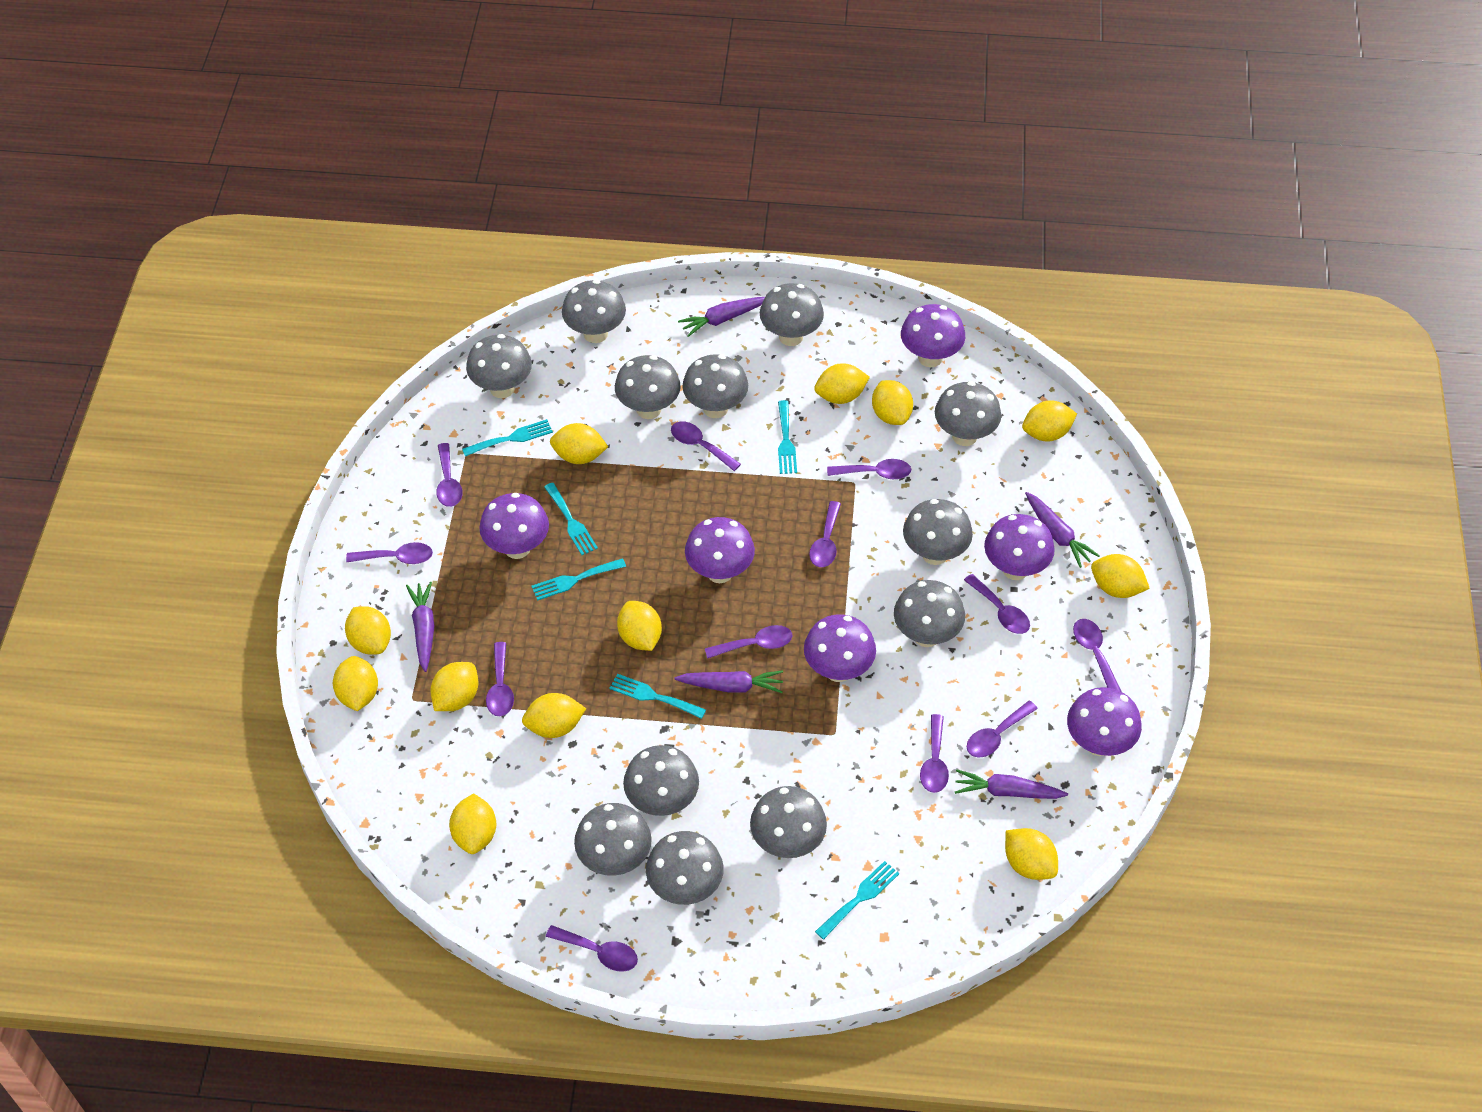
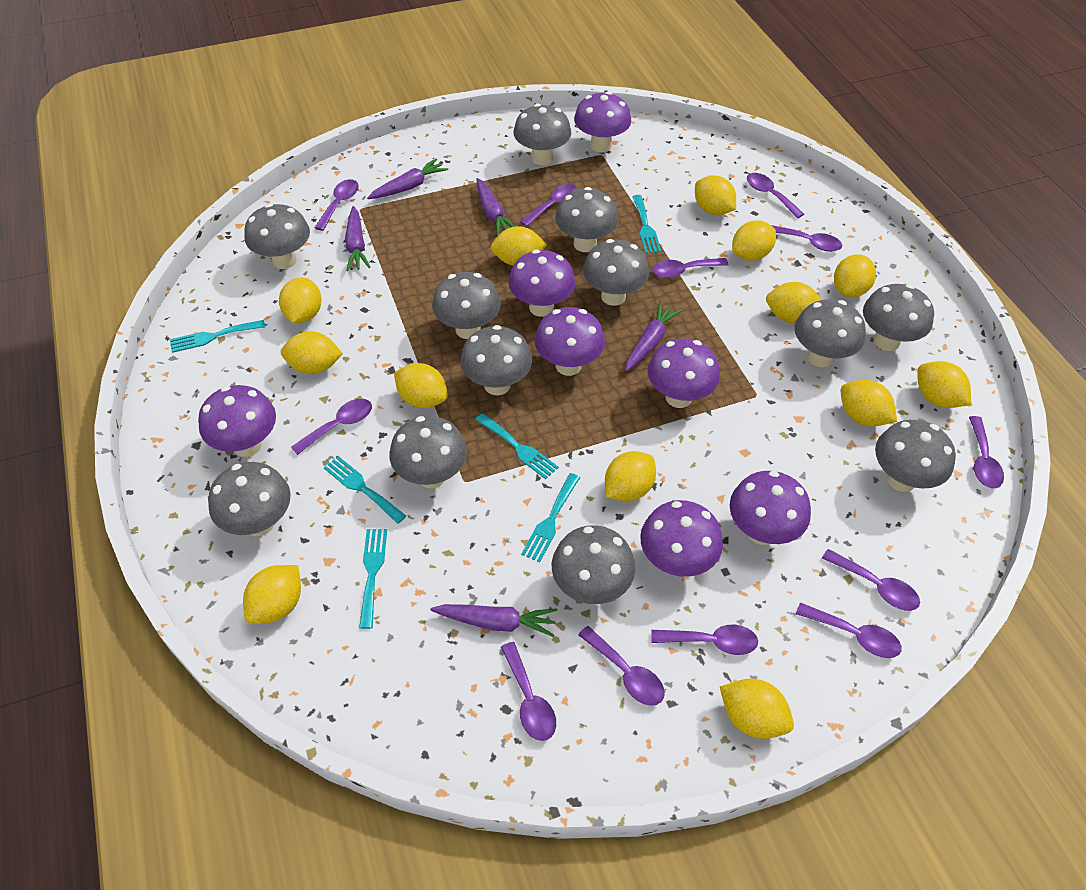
purple mushroom: 6 -> 7
yellow lemon: 12 -> 13

